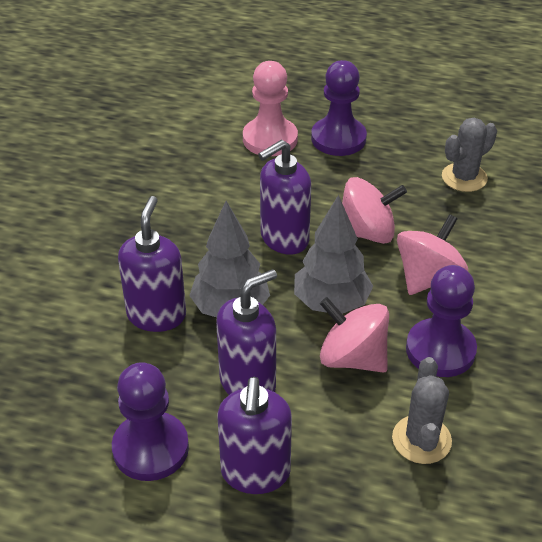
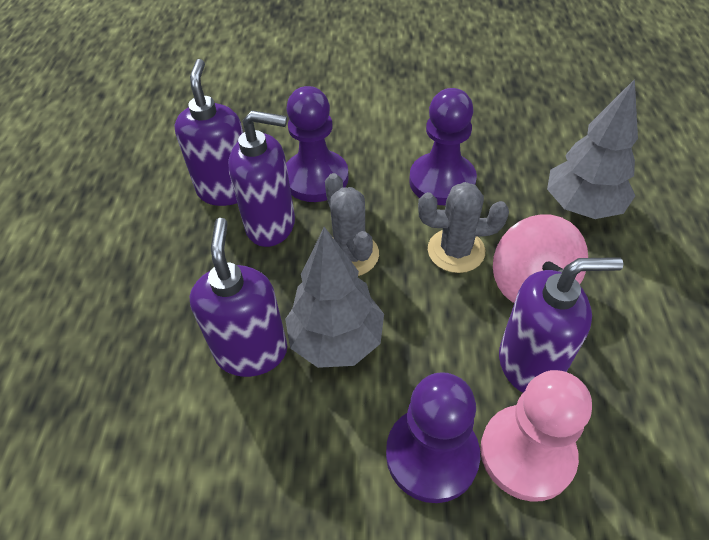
pink spinning top: 3 -> 1

